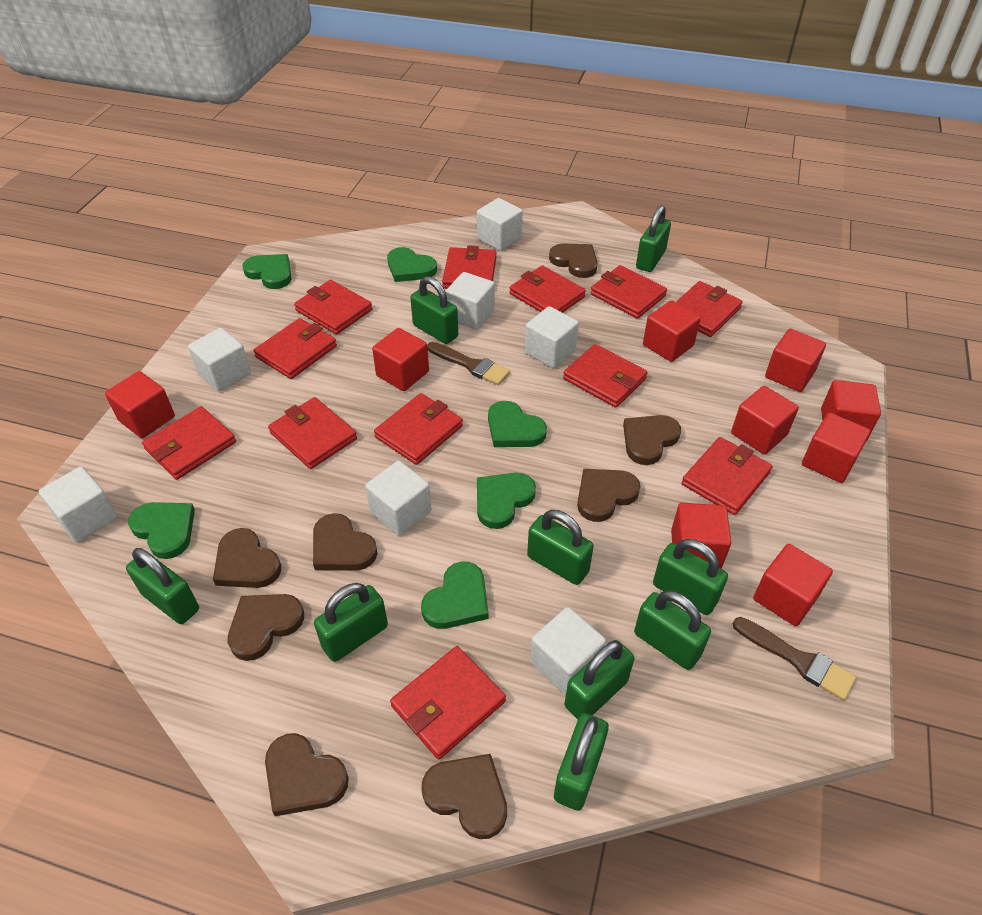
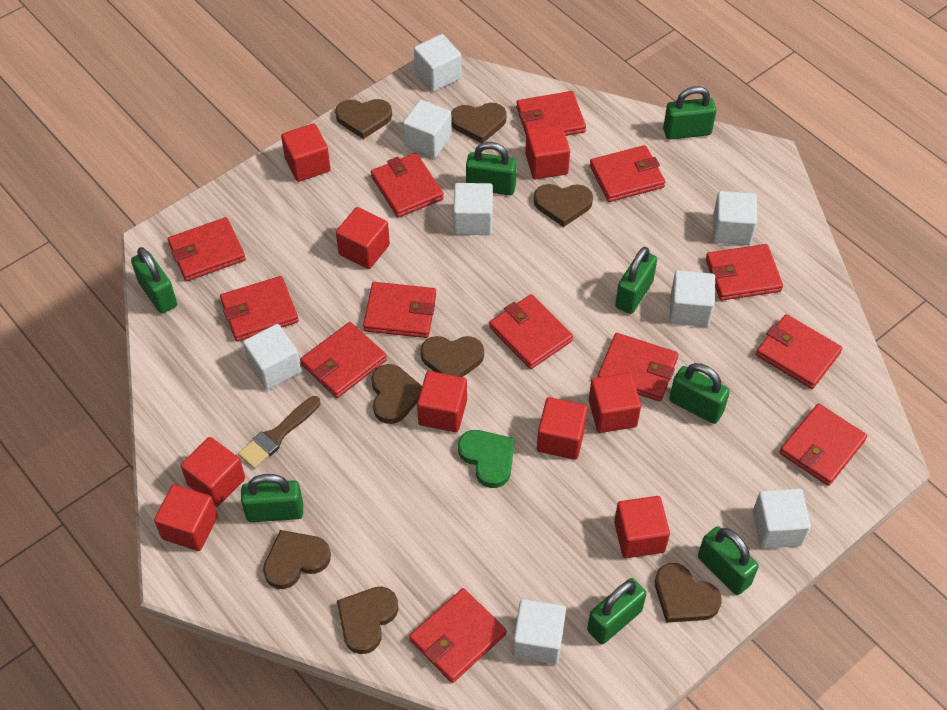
brown brush: 2 -> 1
green heart: 6 -> 1
green padlock: 9 -> 8
red wallet: 12 -> 13
white cube: 7 -> 8

